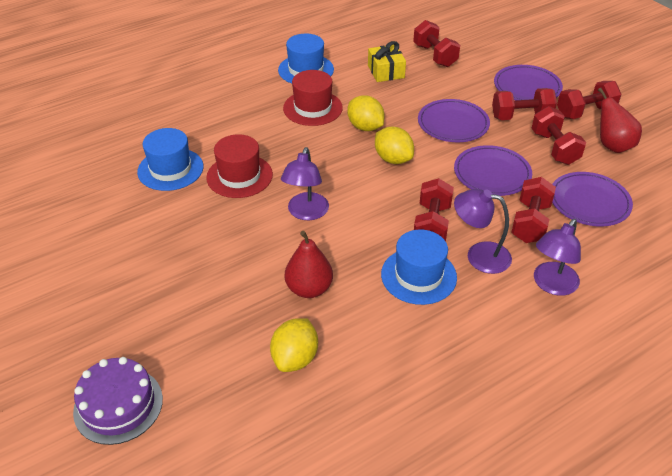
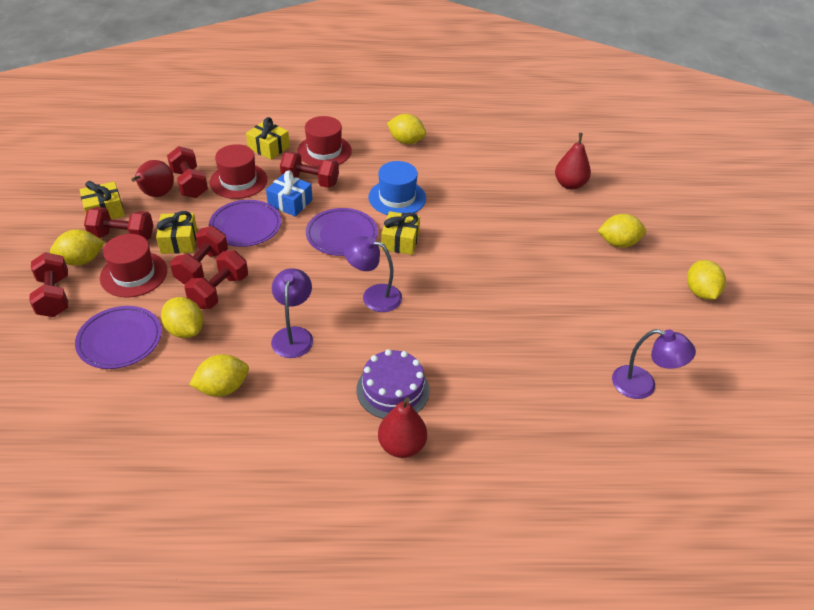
blue gift: 0 -> 1
blue hat: 3 -> 1
purple plate: 4 -> 3
red hat: 2 -> 3
red pear: 2 -> 3
yellow gift: 1 -> 4
yellow lemon: 3 -> 6

